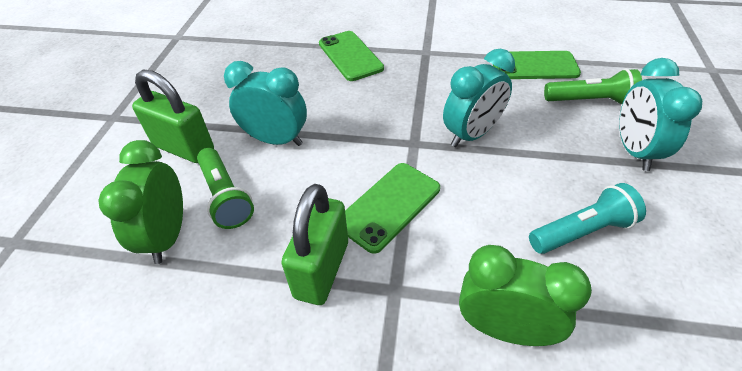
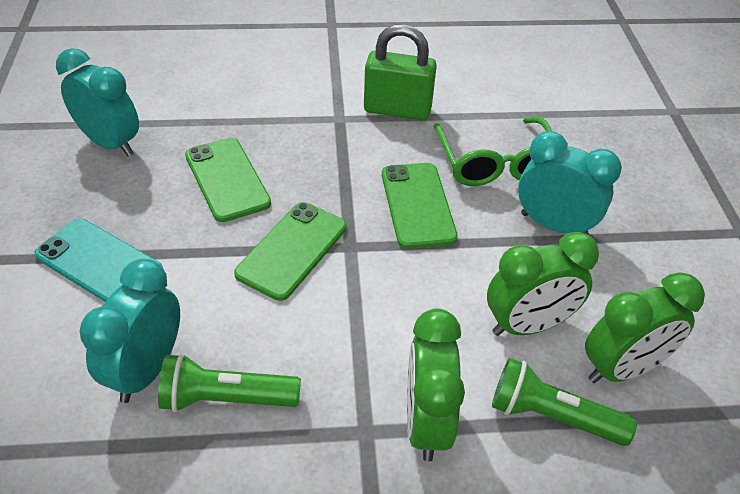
green clock: 2 -> 3
green glasses: 0 -> 1
green padlock: 2 -> 1
turquoise flashlight: 1 -> 0
turquoise phone: 0 -> 1

